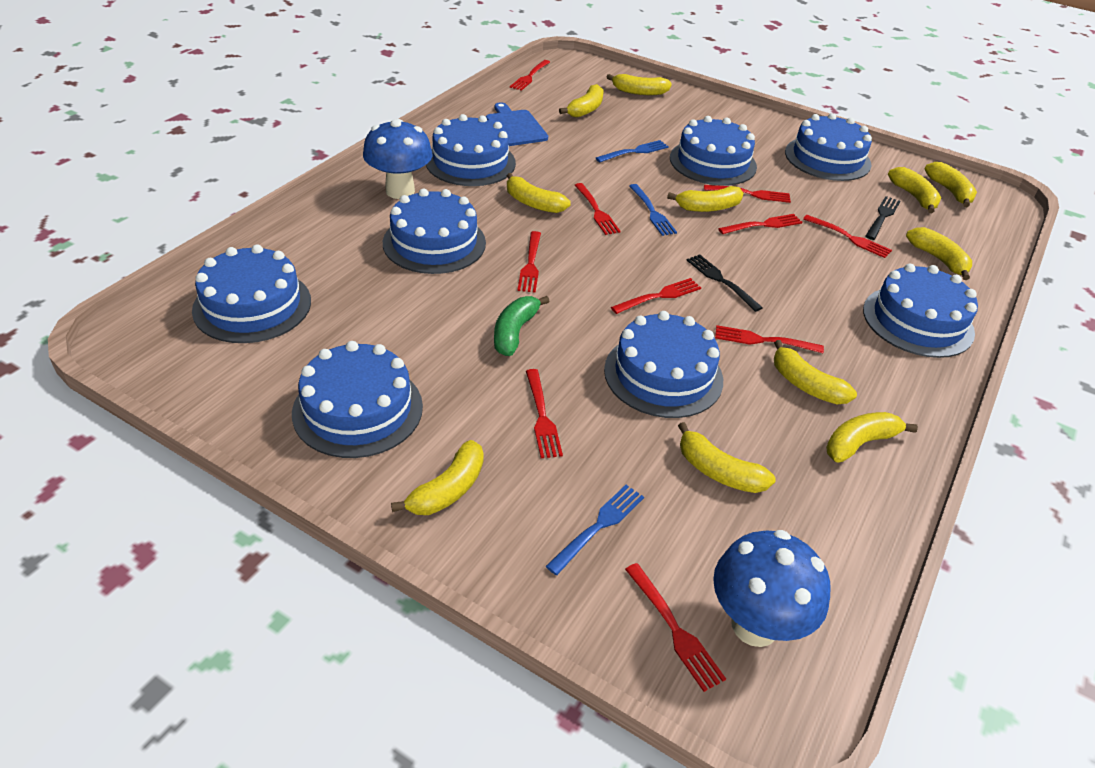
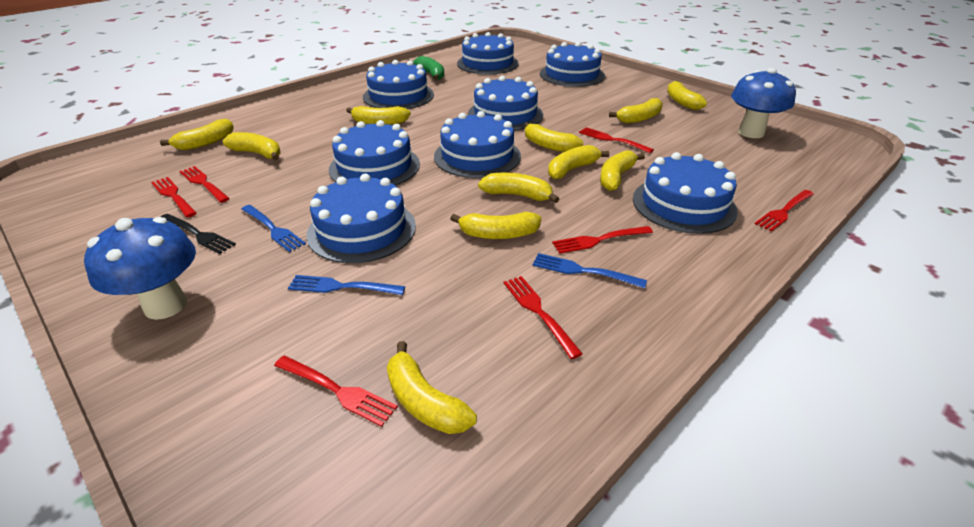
black fork: 2 -> 1
blue cutting board: 1 -> 0
red fork: 10 -> 7

